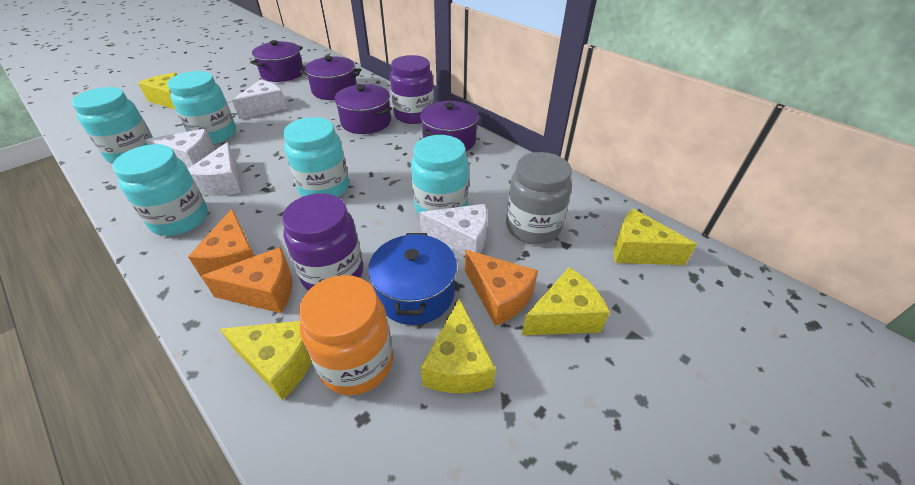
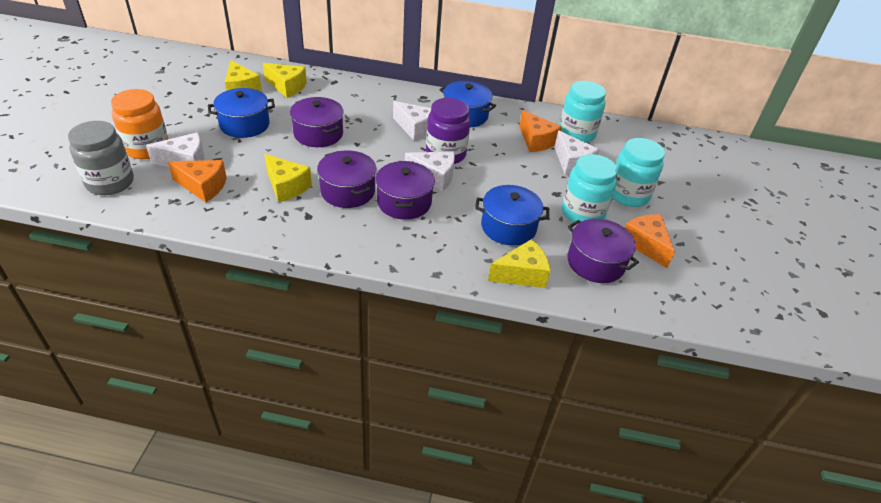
blue pot: 1 -> 3
purple jar: 2 -> 1
turquoise jar: 5 -> 3
yellow cheese: 5 -> 4

